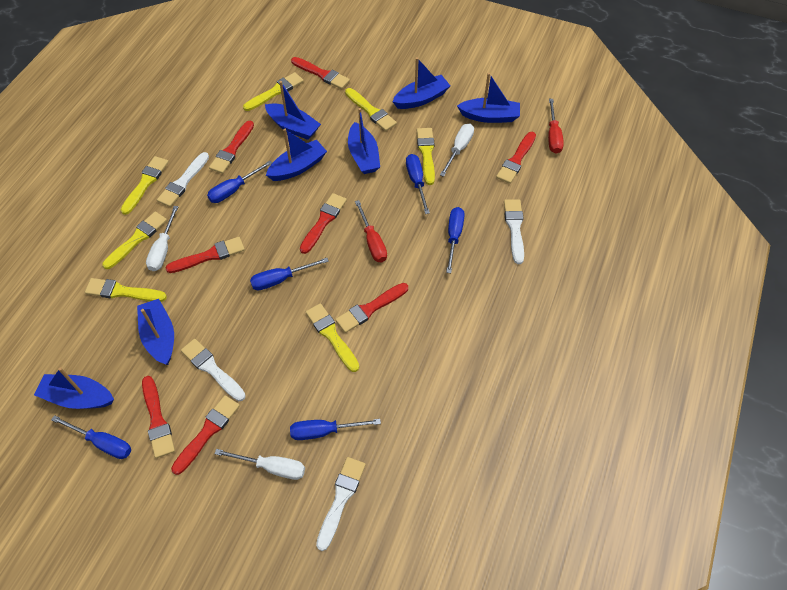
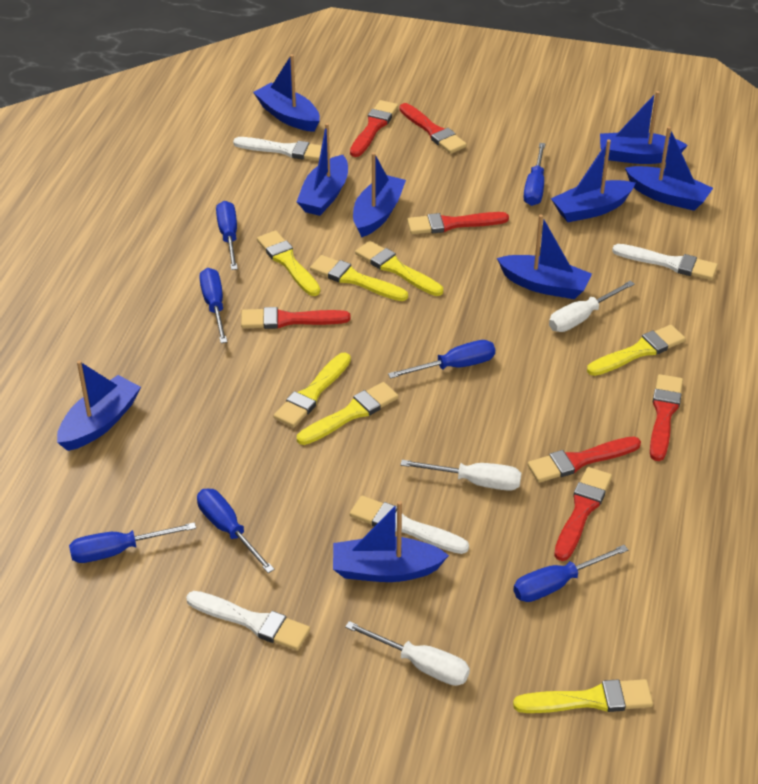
blue boat: 7 -> 9
blue screwdriver: 6 -> 7
red brush: 8 -> 7
red screwdriver: 2 -> 0

